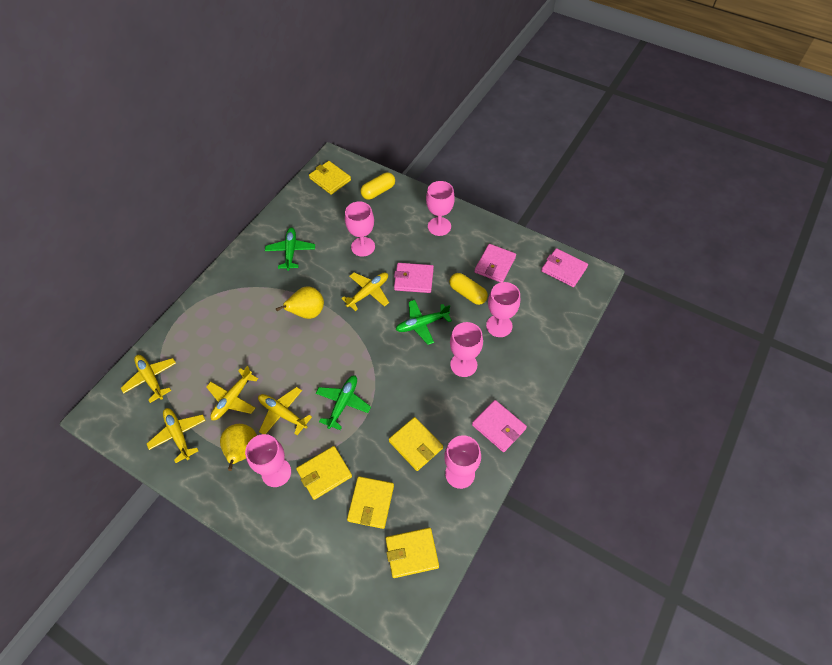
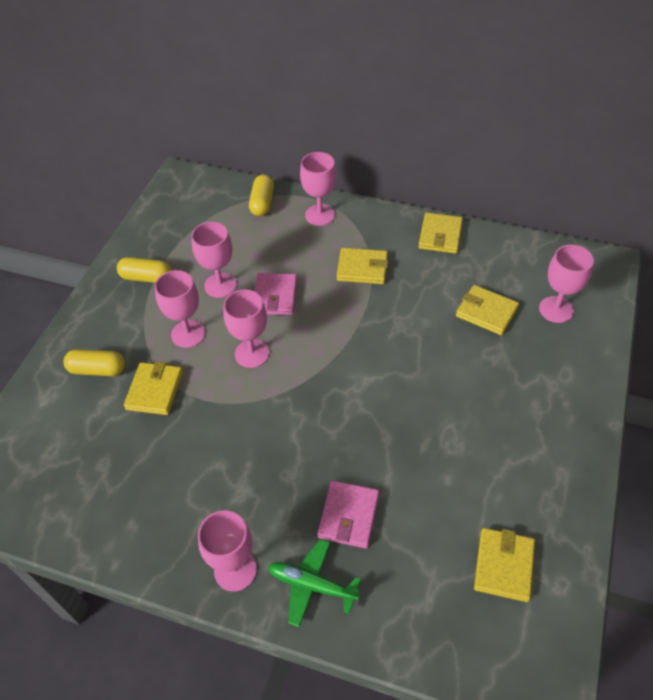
green plane: 3 -> 1
pink wallet: 4 -> 2
yellow capsule: 2 -> 3
yellow pear: 2 -> 0
yellow plane: 5 -> 0

